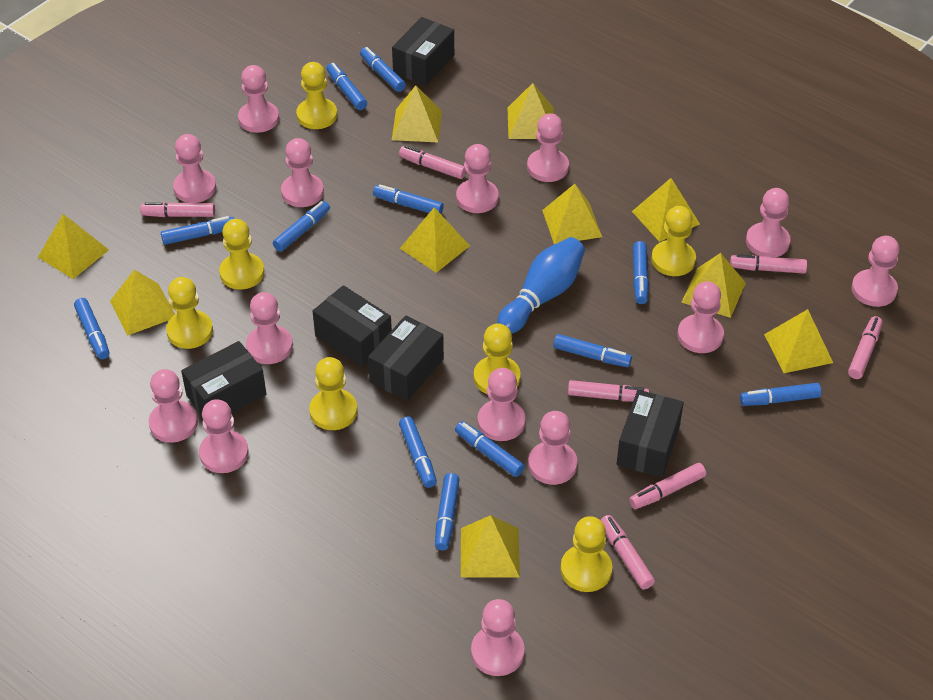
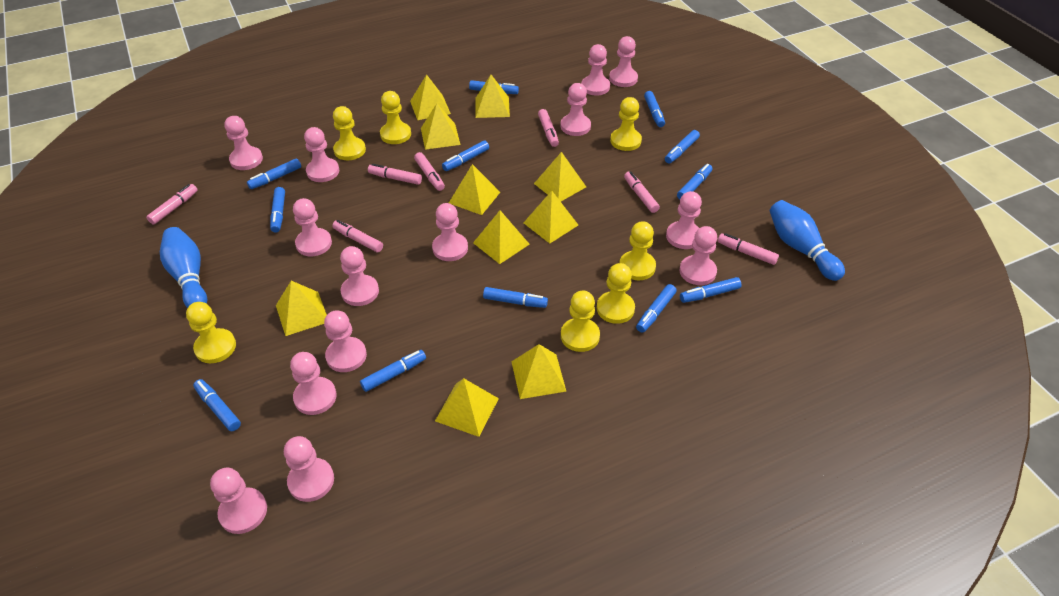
black box: 5 -> 0
blue bowling pin: 1 -> 2

